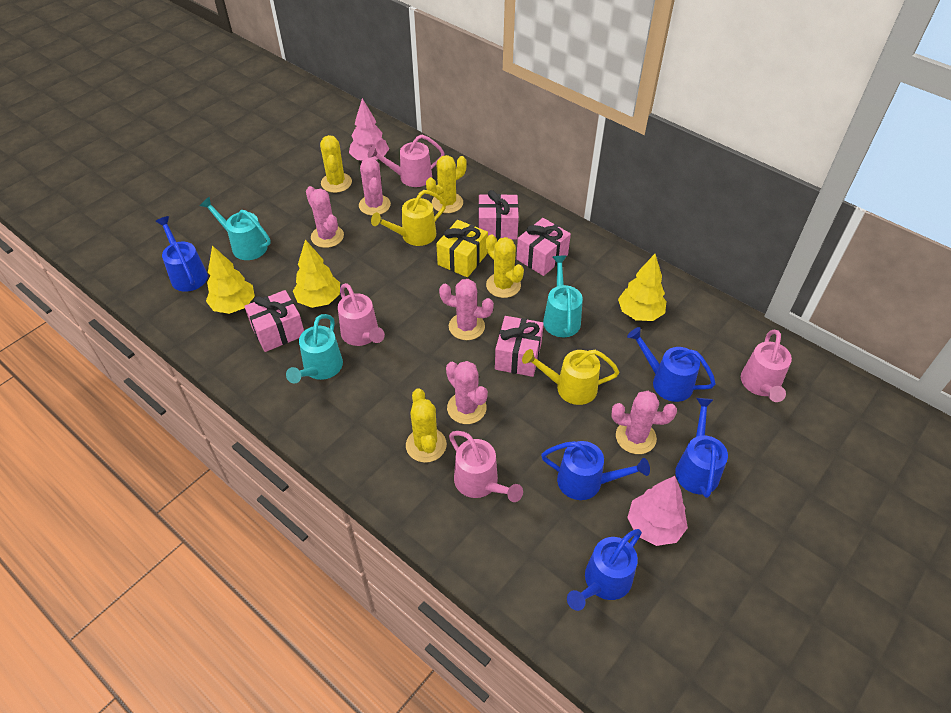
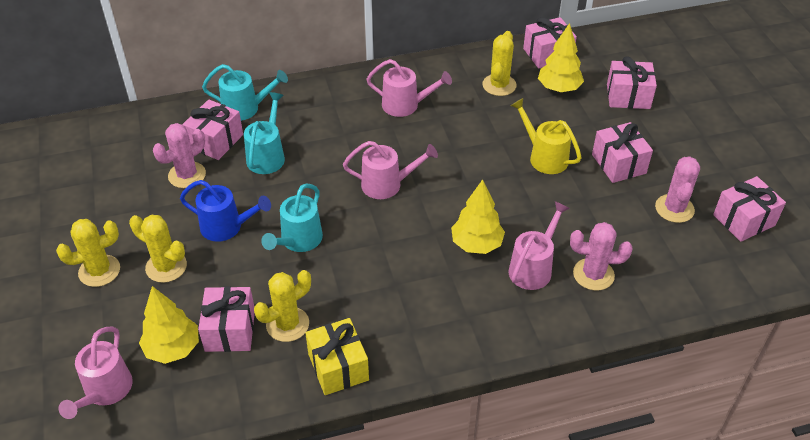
blue watering can: 5 -> 1
pink cactus: 5 -> 3
pink gift: 4 -> 6
pink tree: 2 -> 0
yellow watering can: 2 -> 1

